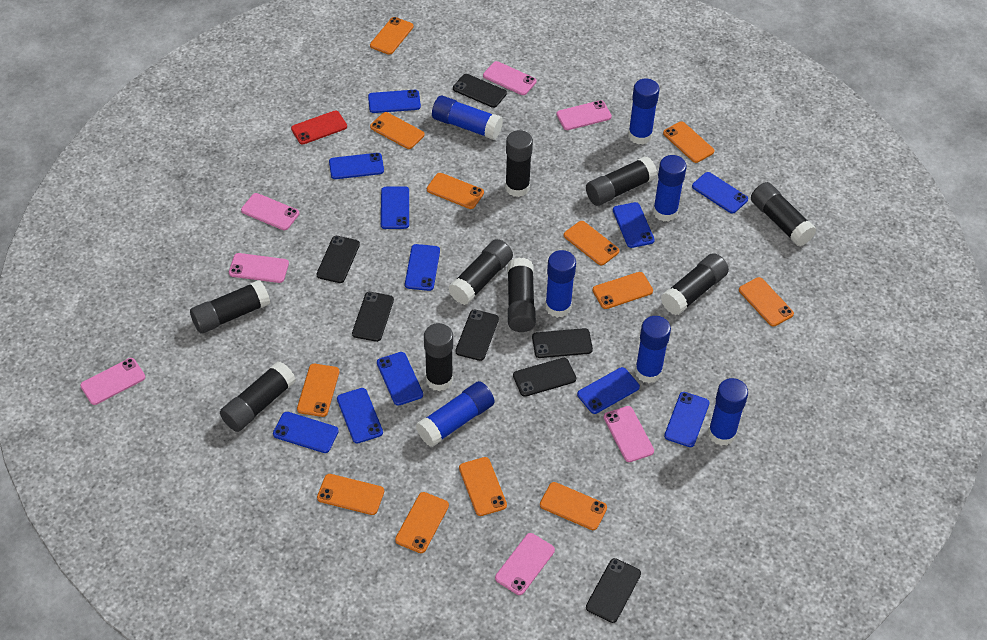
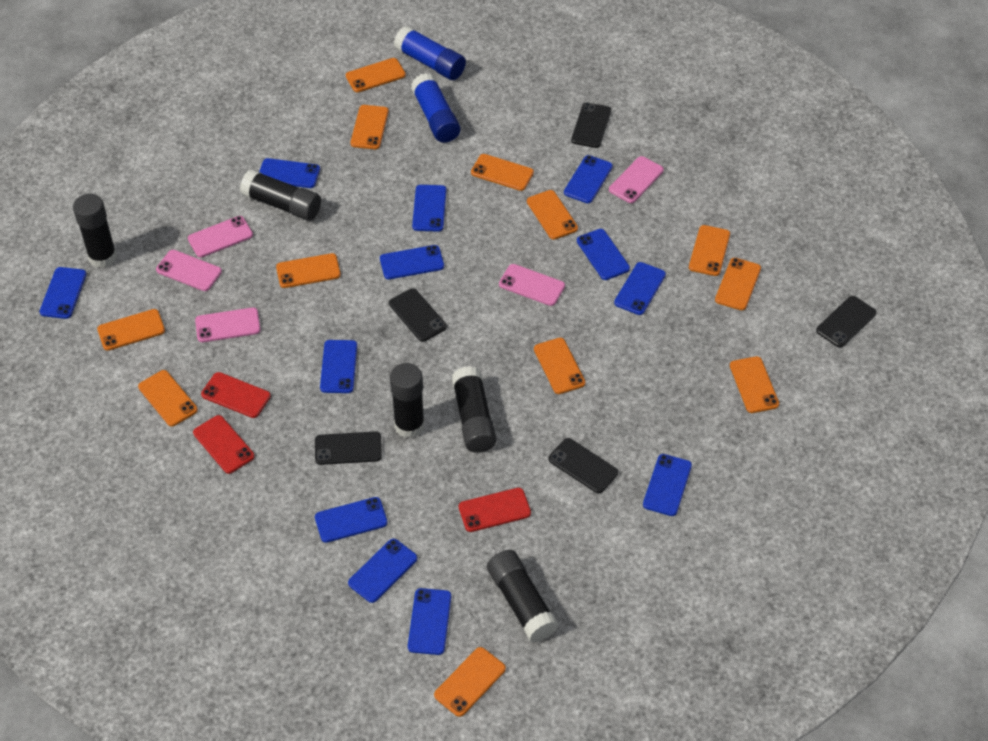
black glue stick: 9 -> 5
black phone: 7 -> 5
blue glue stick: 7 -> 2
blue phone: 11 -> 12
pink phone: 7 -> 5
red phone: 1 -> 3

